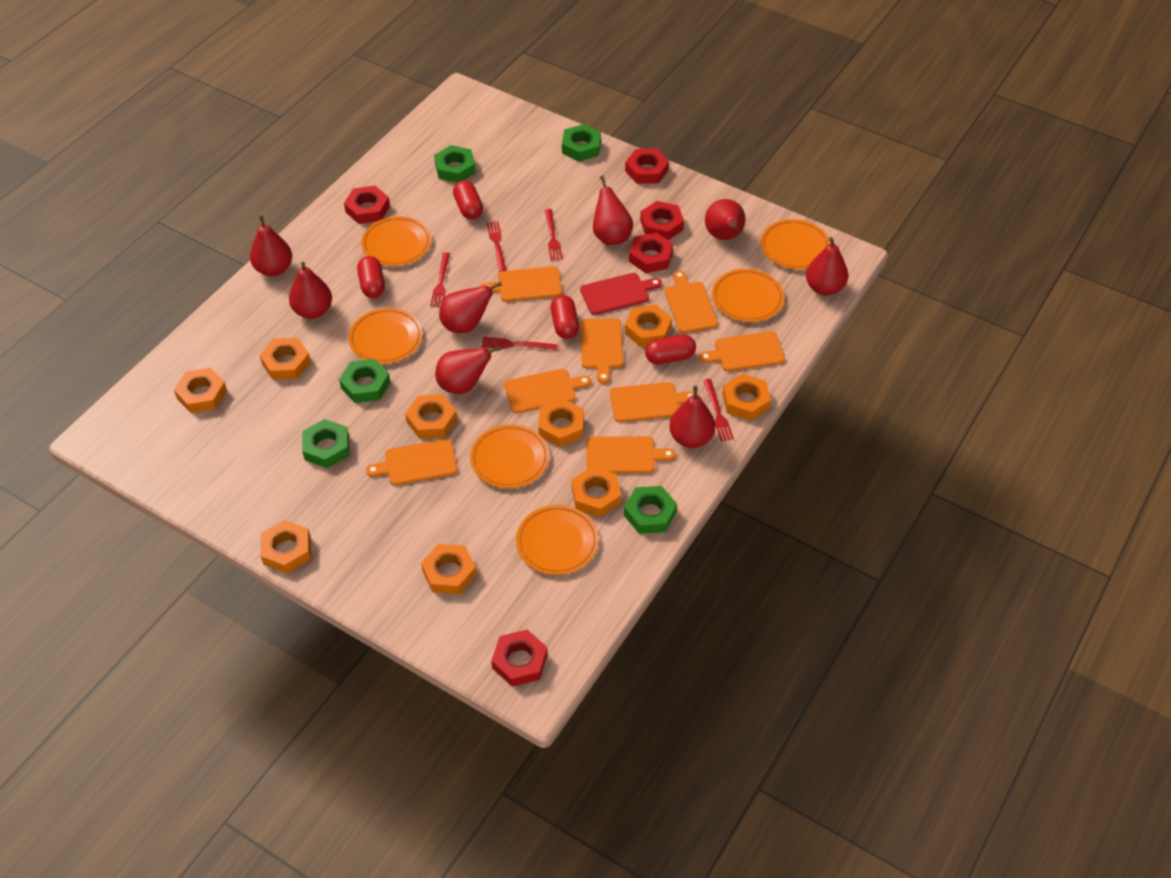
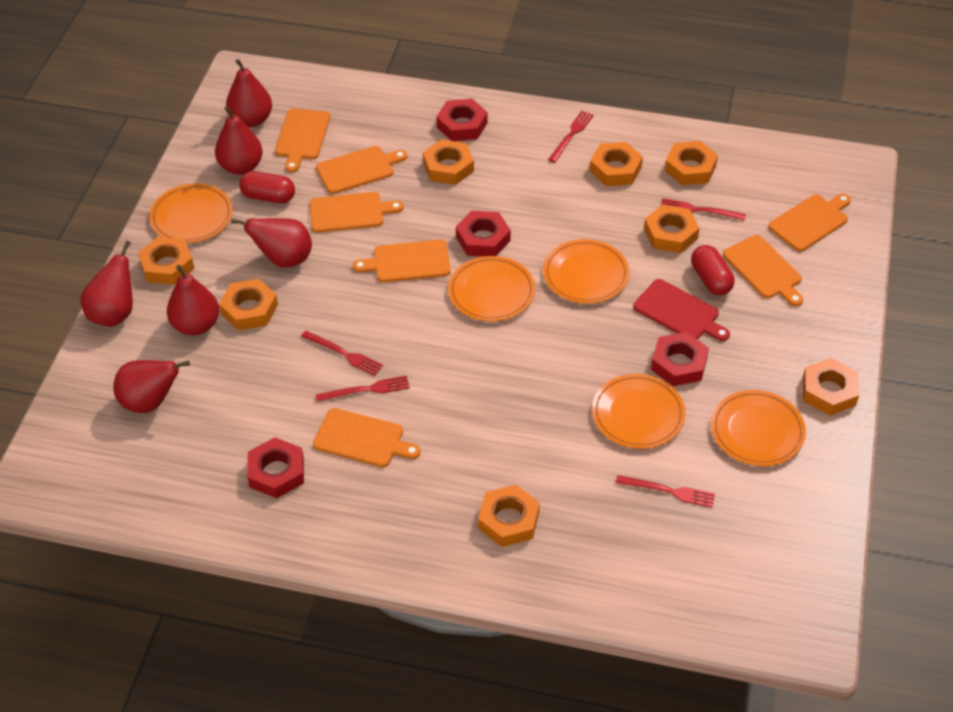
green nut: 5 -> 0
orange cutting board: 8 -> 7
orange nut: 9 -> 8
orange plate: 6 -> 5
red capsule: 4 -> 2
red nut: 5 -> 4
red pear: 8 -> 6

